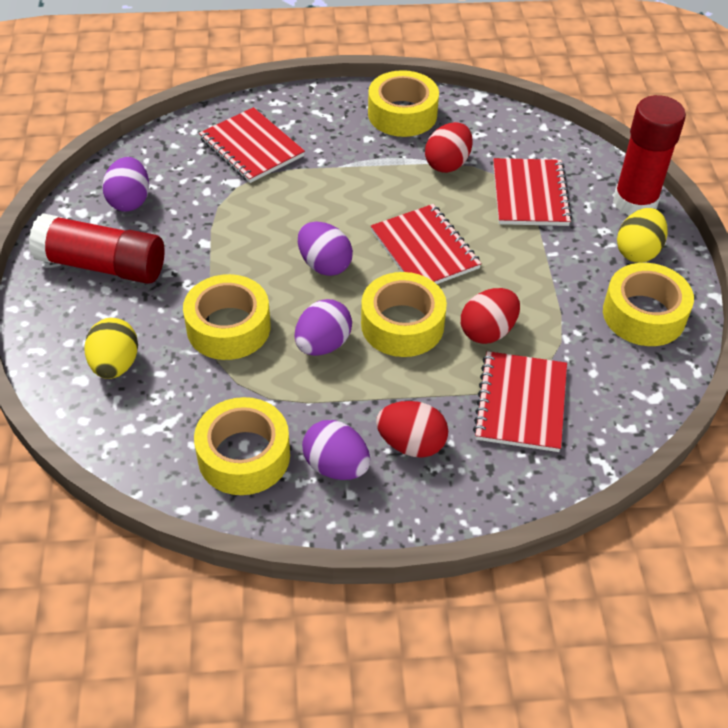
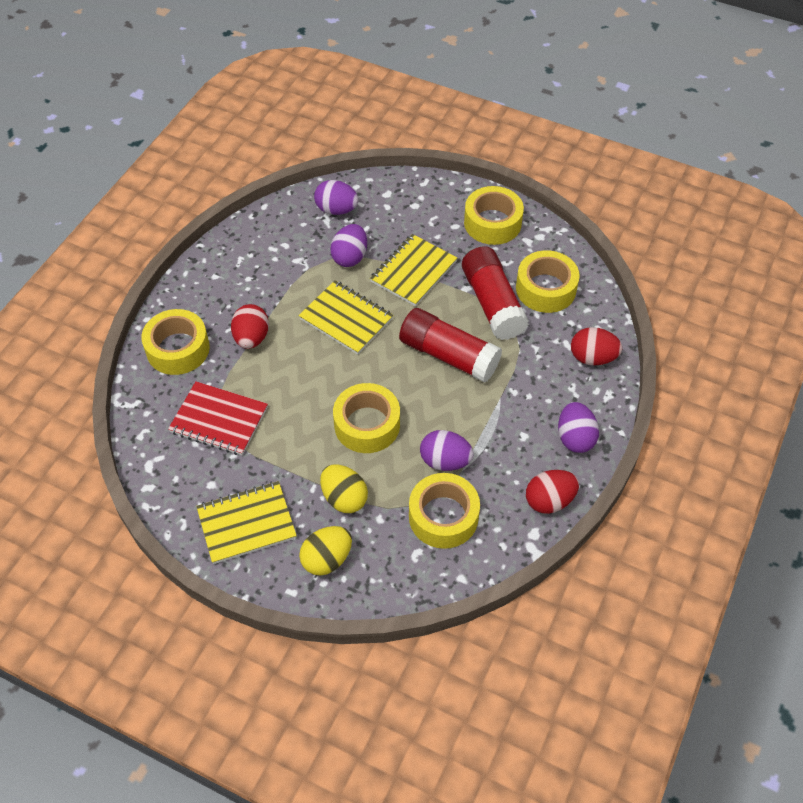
red notebook: 4 -> 1
yellow notebook: 0 -> 3

